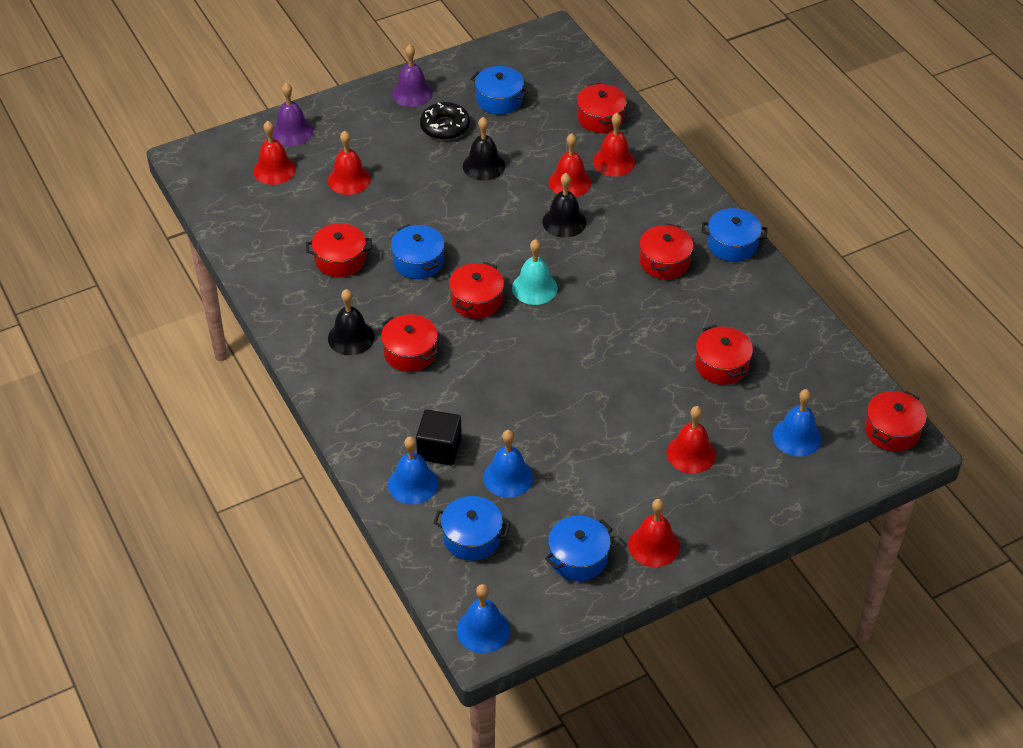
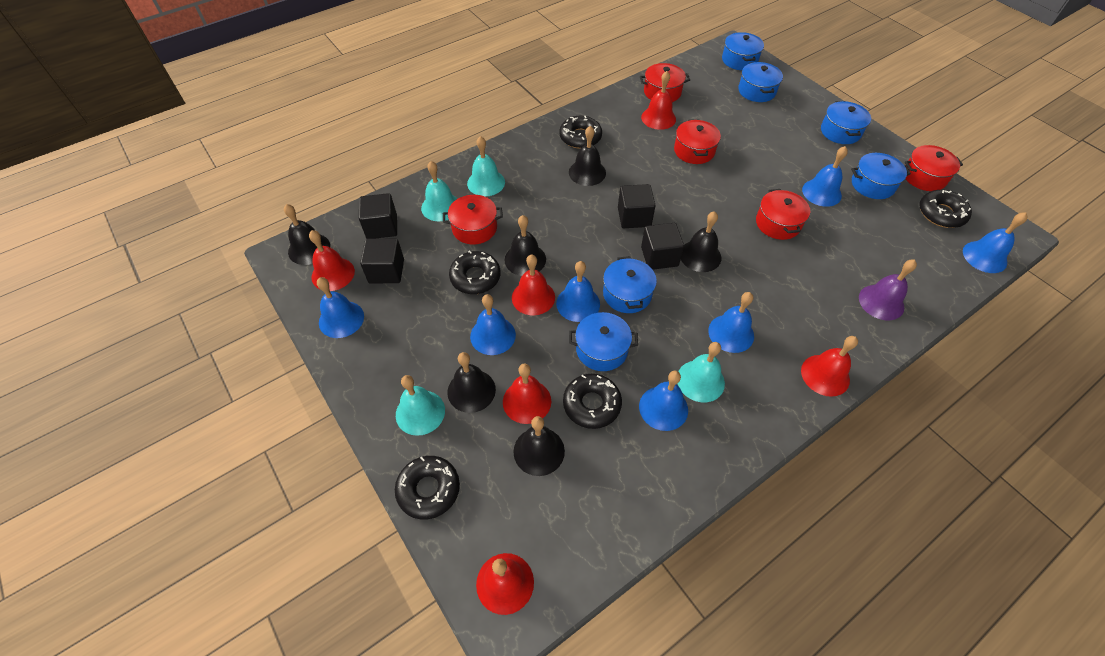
black bell: 3 -> 6
black cube: 1 -> 4
black donut: 1 -> 5
blue bell: 4 -> 7
blue pot: 5 -> 6
purple bell: 2 -> 1
red pot: 7 -> 5
turquoise bell: 1 -> 4

